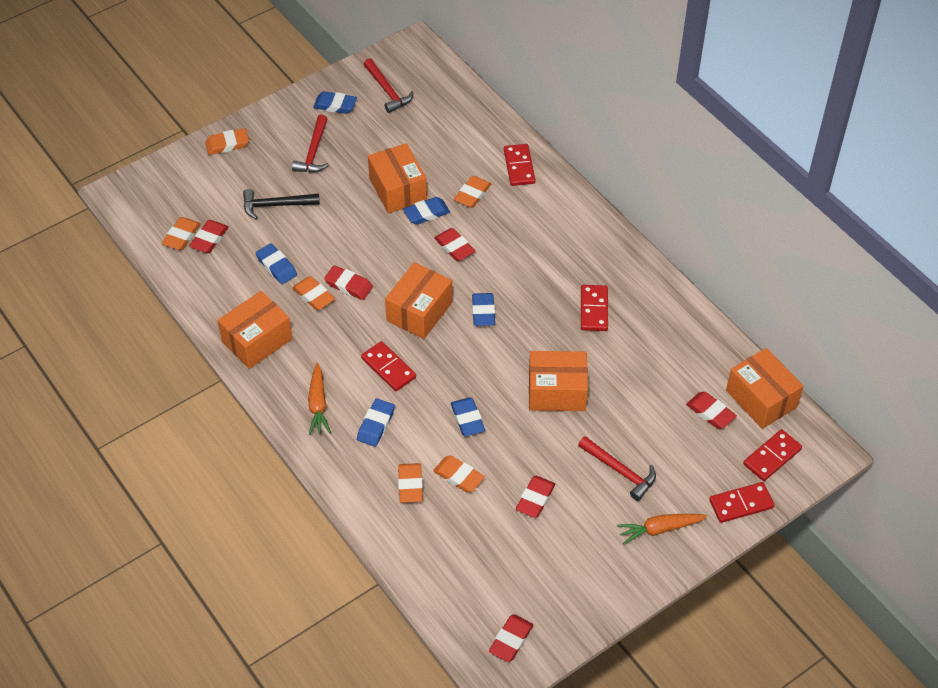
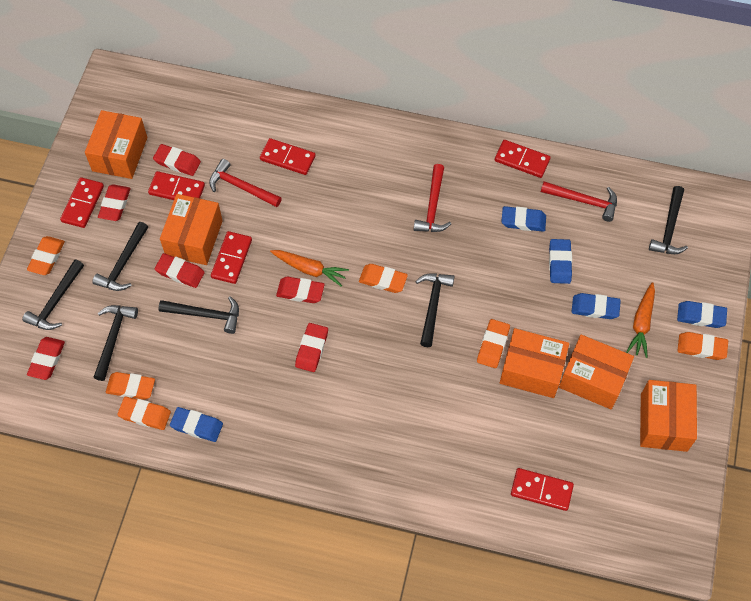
black hammer: 1 -> 6
blue eraser: 6 -> 5
red domino: 5 -> 6

